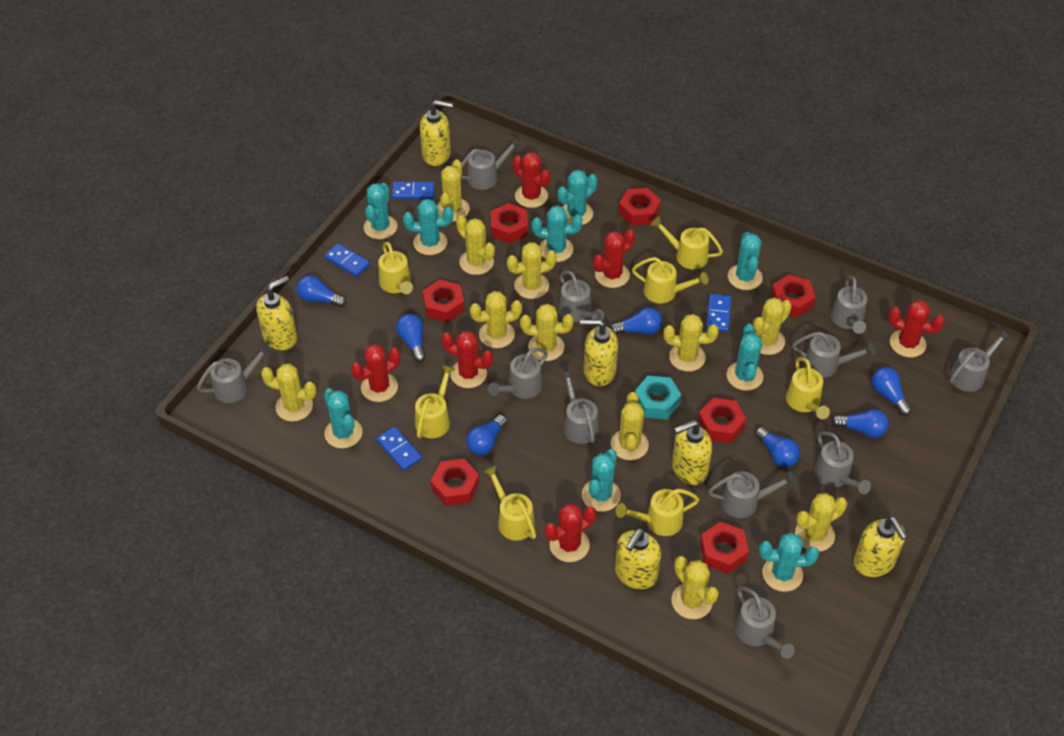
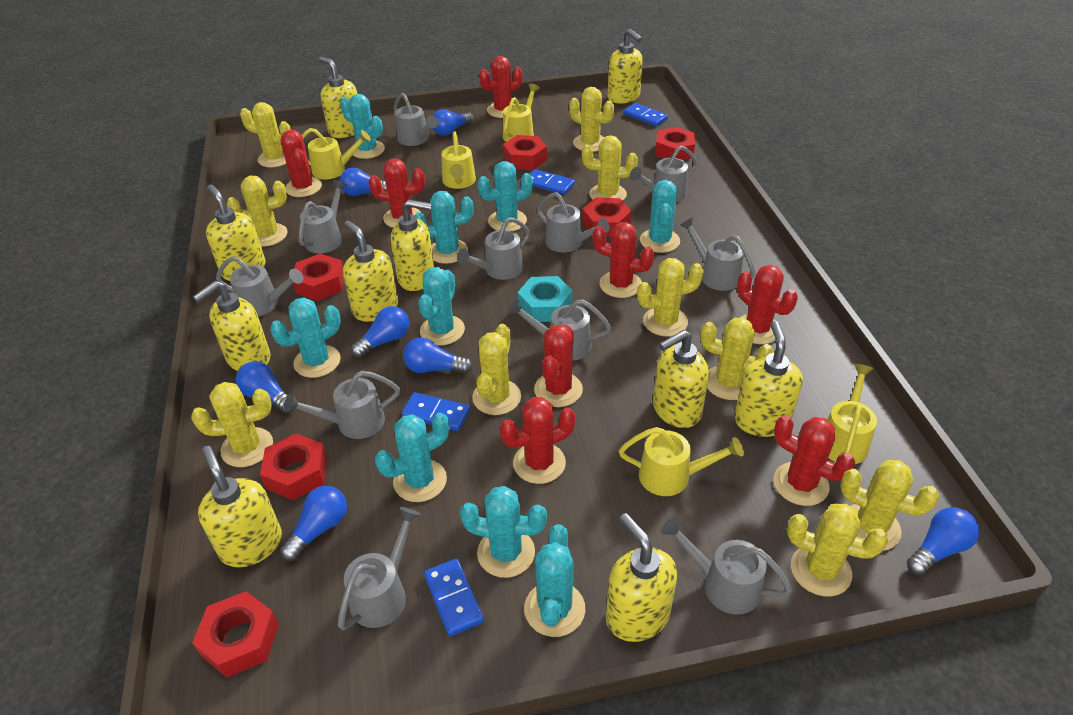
red cactus: 6 -> 8
red nut: 7 -> 6
yellow cactus: 11 -> 10
yellow soap dispenser: 6 -> 10
yellow watering can: 7 -> 5

